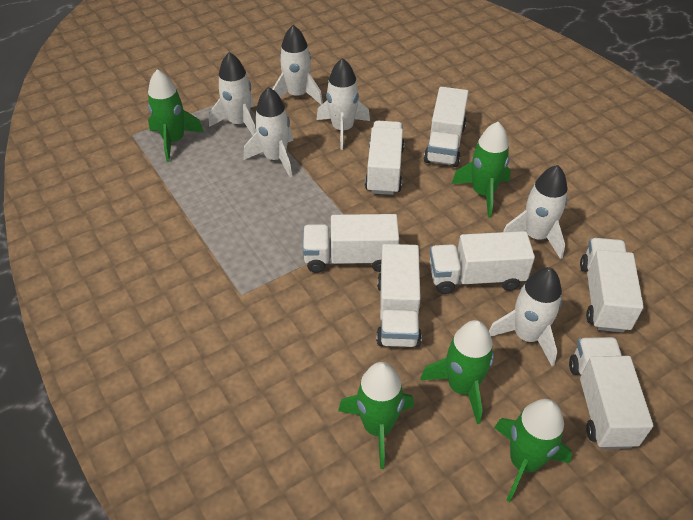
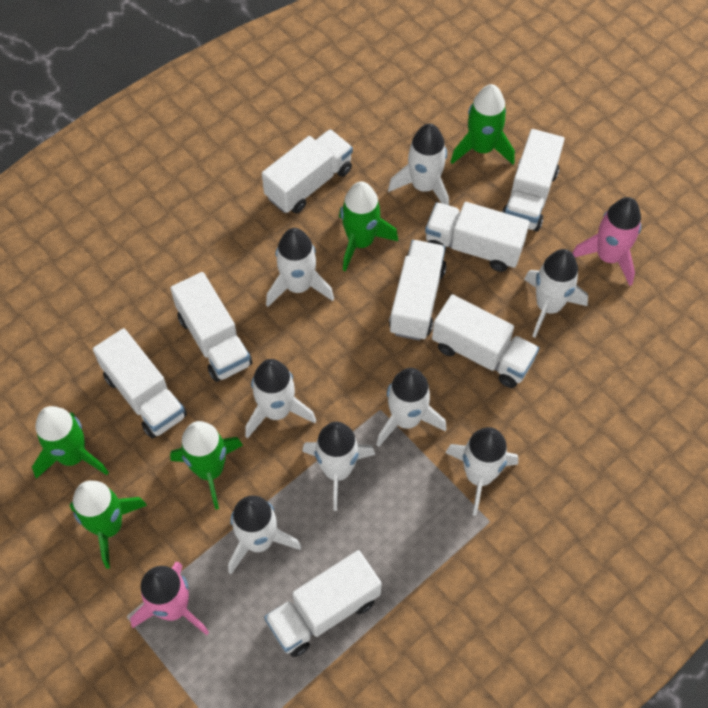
pink rocket: 0 -> 2
white rocket: 6 -> 8
white truck: 7 -> 8

